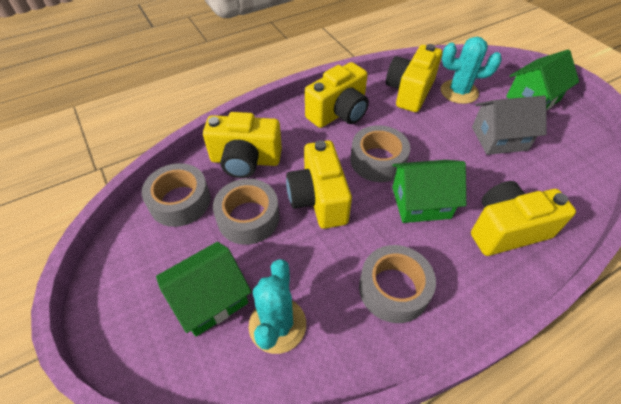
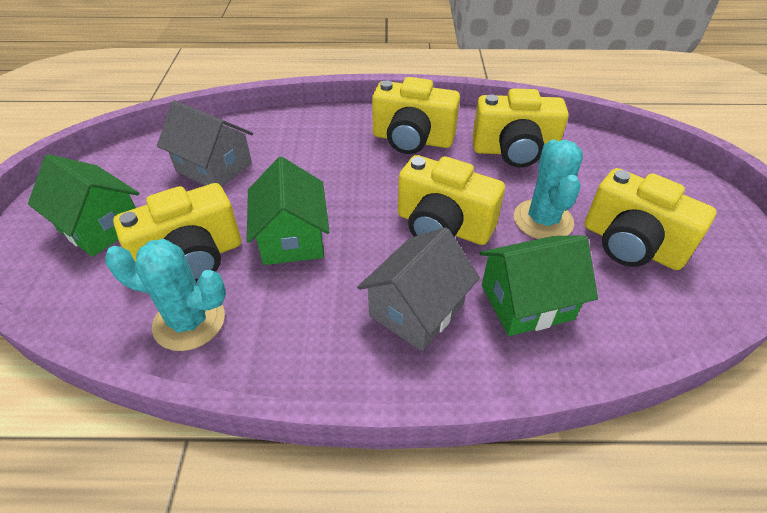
grey house: 1 -> 2
grey tape: 4 -> 0

